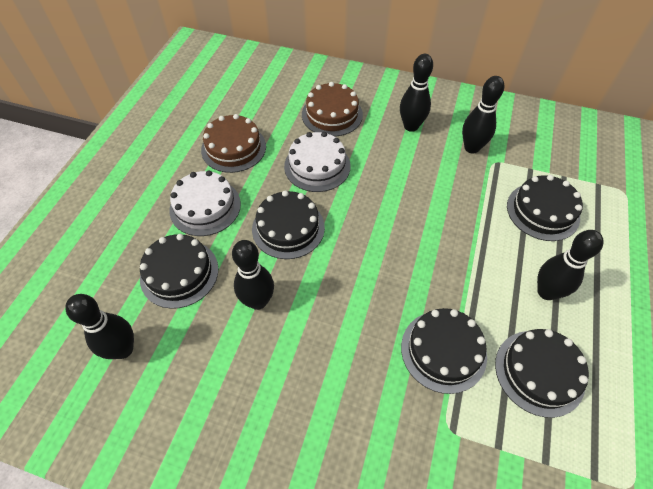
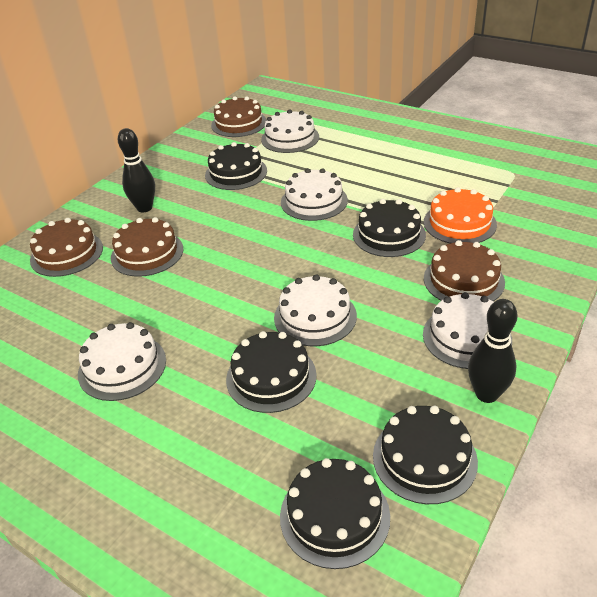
black bowling pin: 5 -> 2
brown cake: 2 -> 4
orange cake: 0 -> 1
white cake: 2 -> 5

